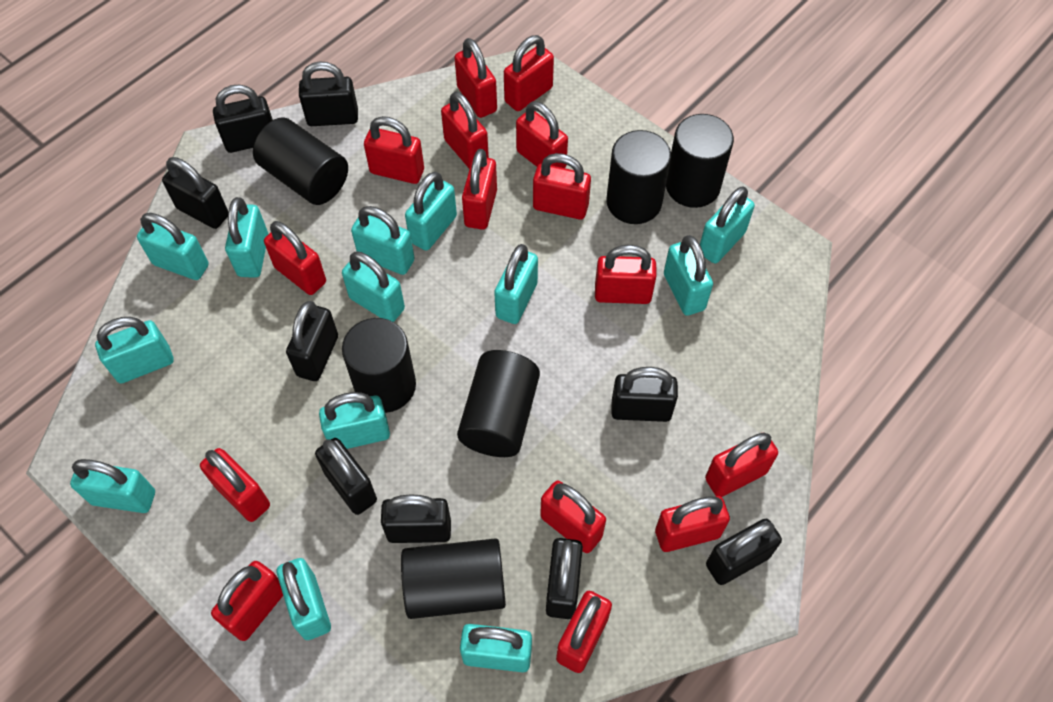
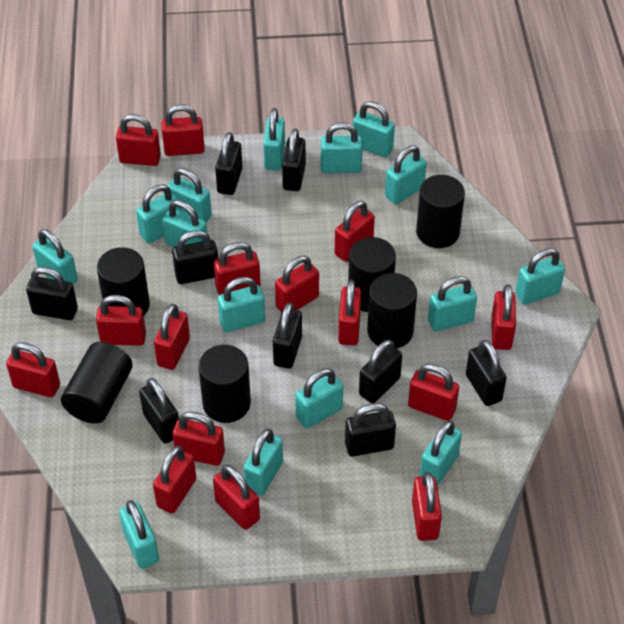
turquoise padlock: 13 -> 15

